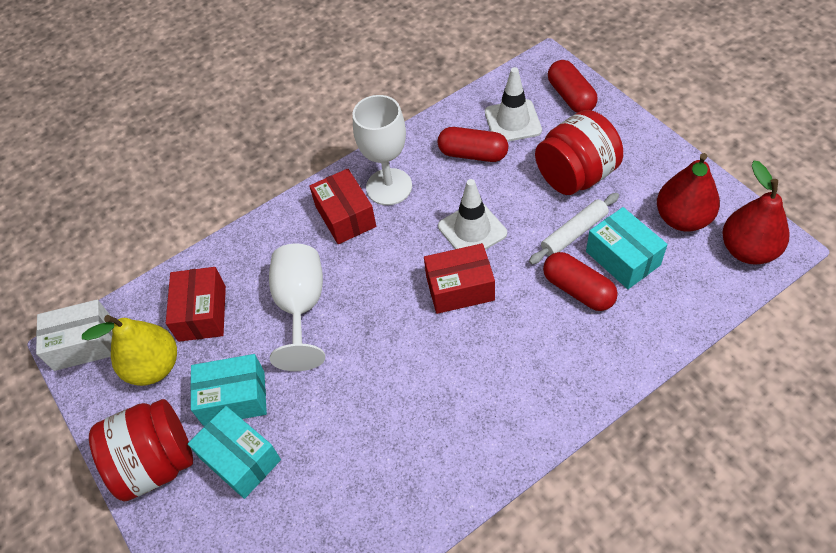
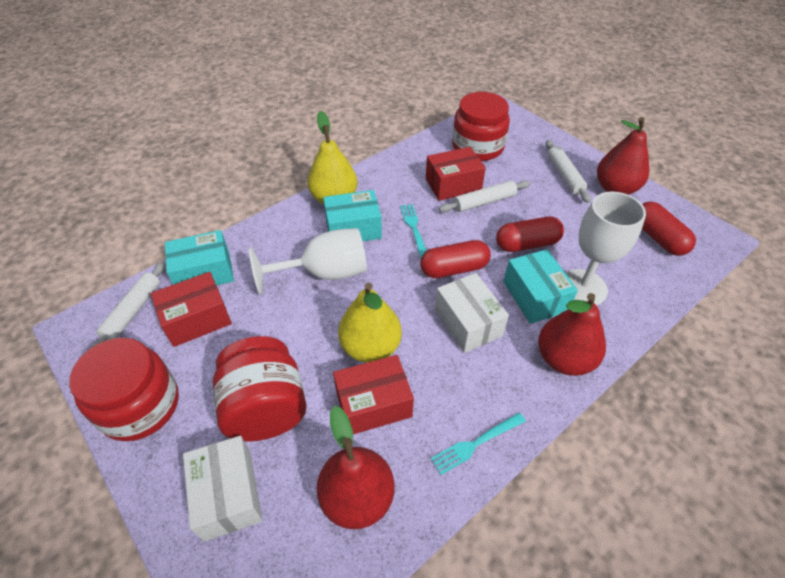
red jar: 2 -> 3
red pear: 2 -> 3
turquoise fork: 0 -> 2
white box: 1 -> 2
white rolling pin: 1 -> 3
white traffic cone: 2 -> 0
yellow pear: 1 -> 2

